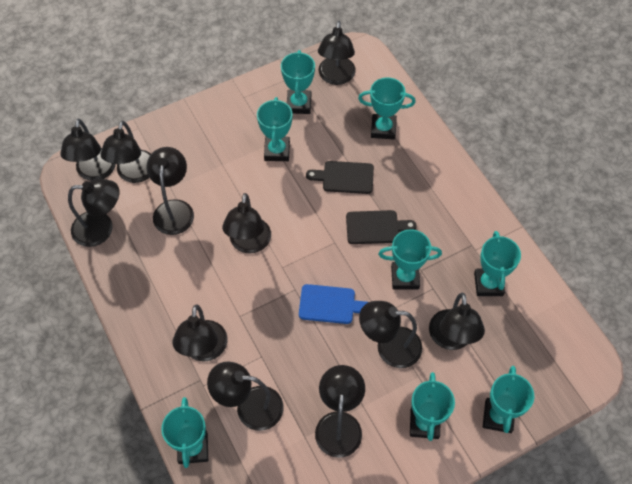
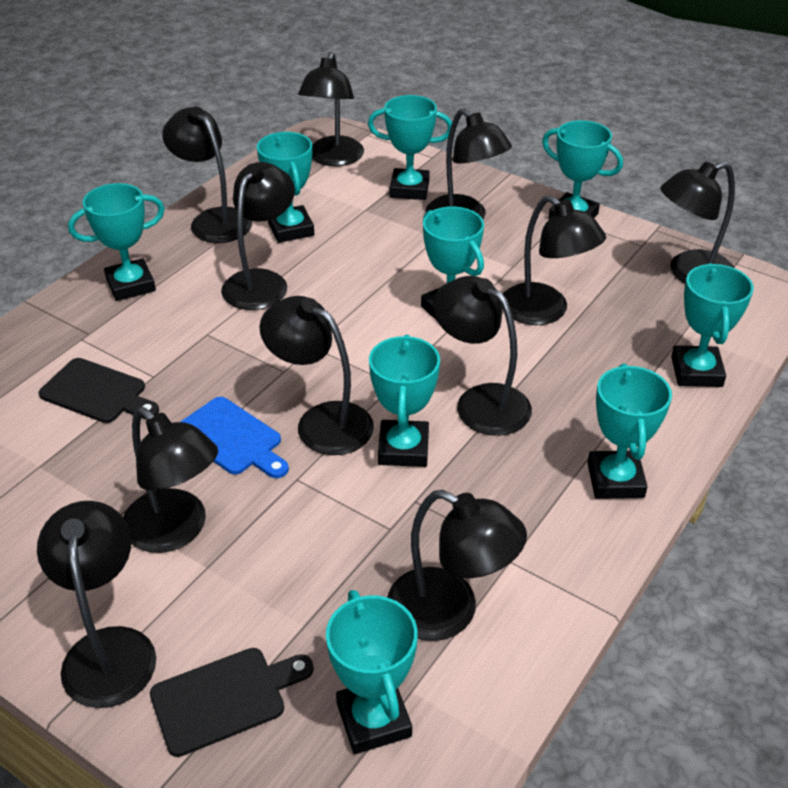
turquoise trophy: 8 -> 9

